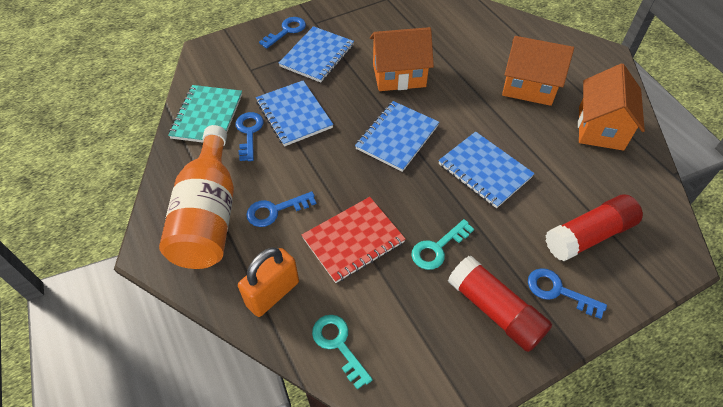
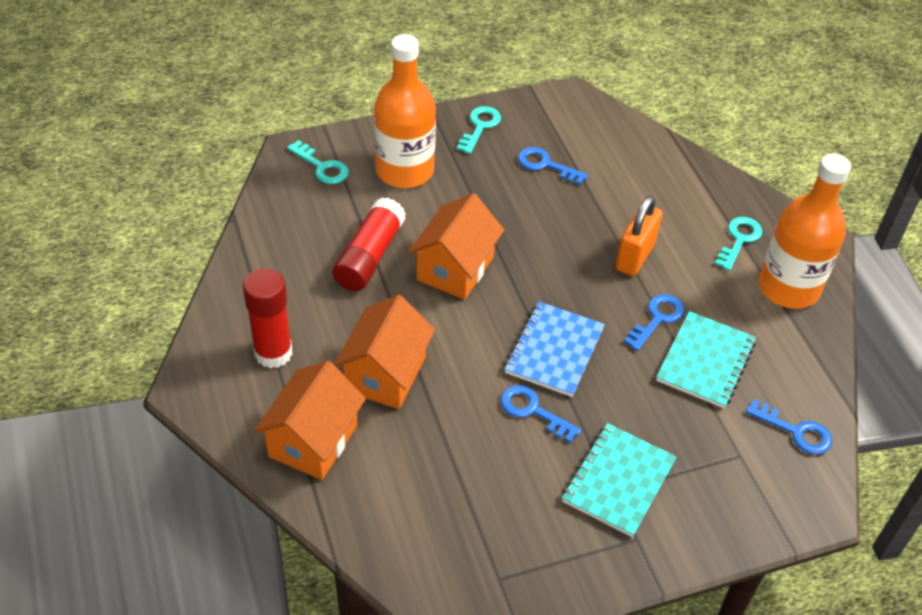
blue notebook: 4 -> 1
orange bottle: 1 -> 2
red notebook: 1 -> 0
turquoise key: 2 -> 3
turquoise notebook: 1 -> 2

